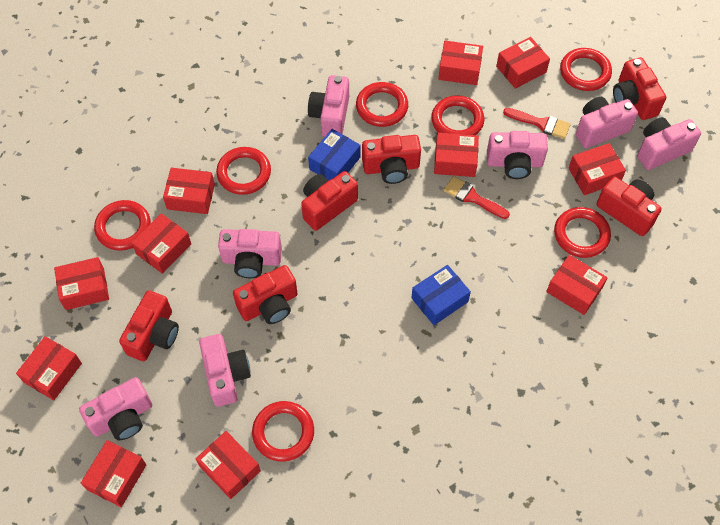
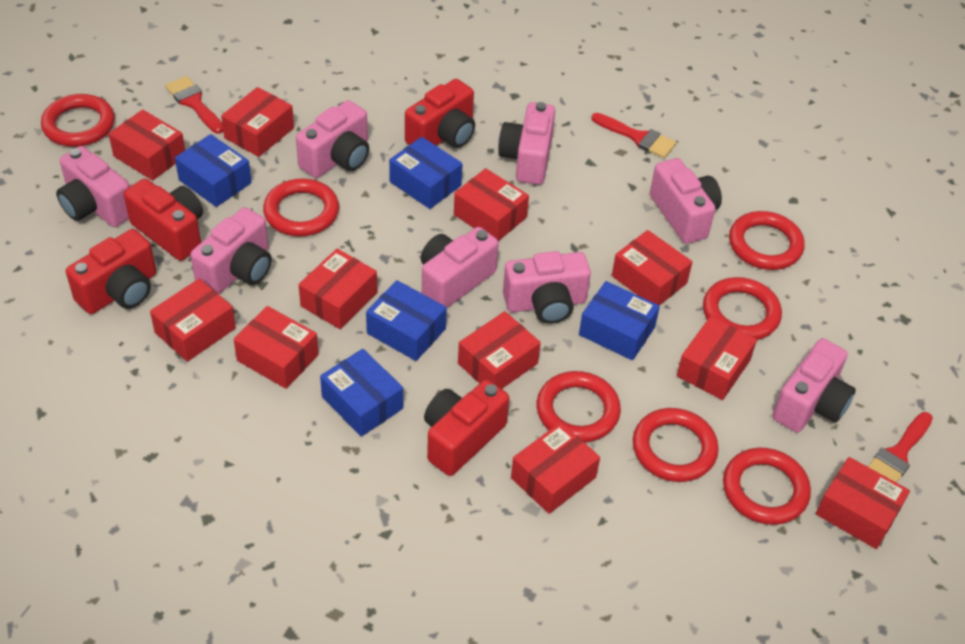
blue box: 2 -> 5
pink camera: 7 -> 8
red brush: 2 -> 3
red camera: 6 -> 4

